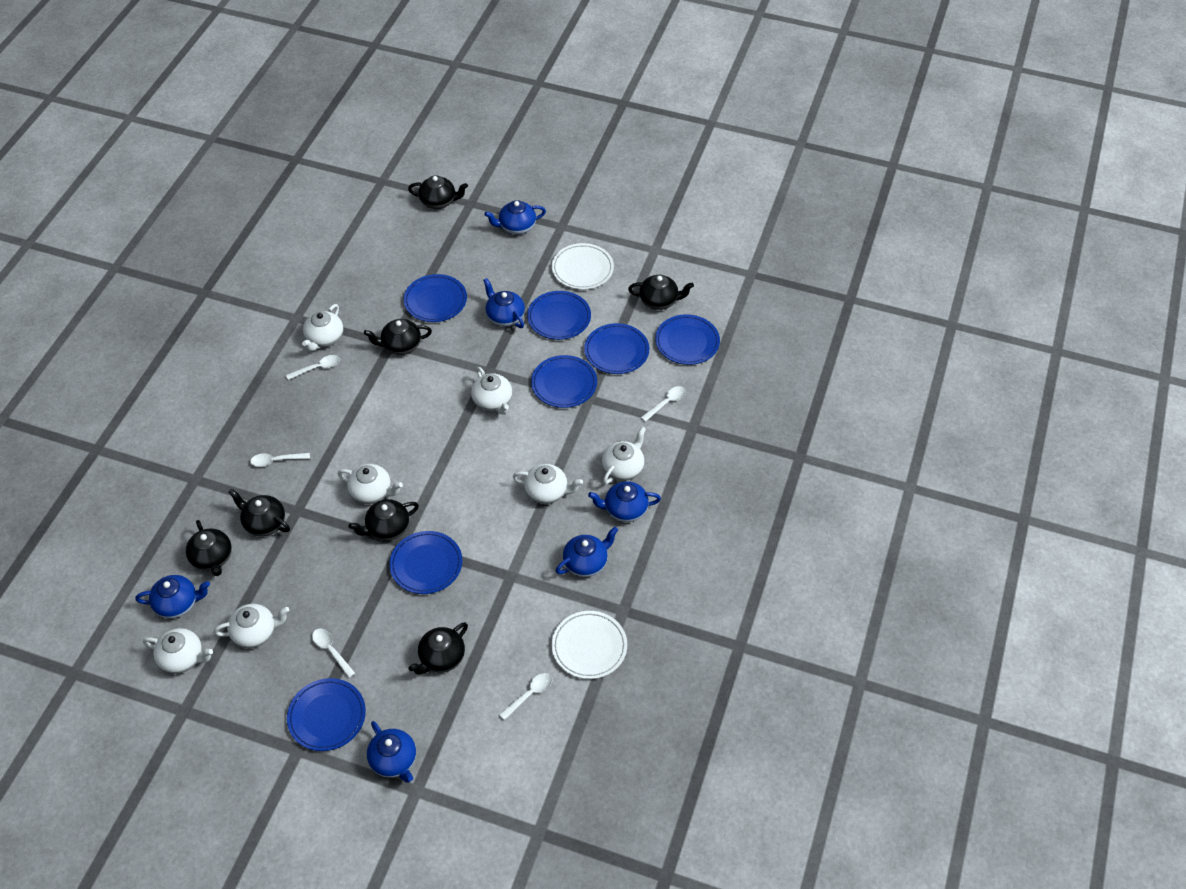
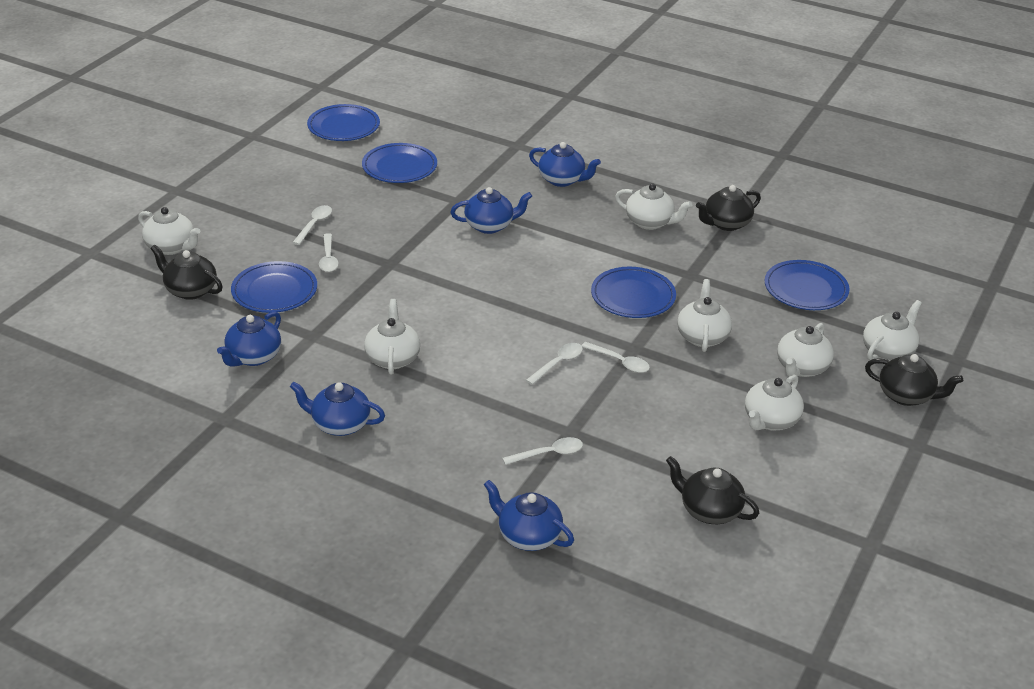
black teapot: 7 -> 4
blue plate: 7 -> 5
blue teapot: 6 -> 5
white plate: 2 -> 0

